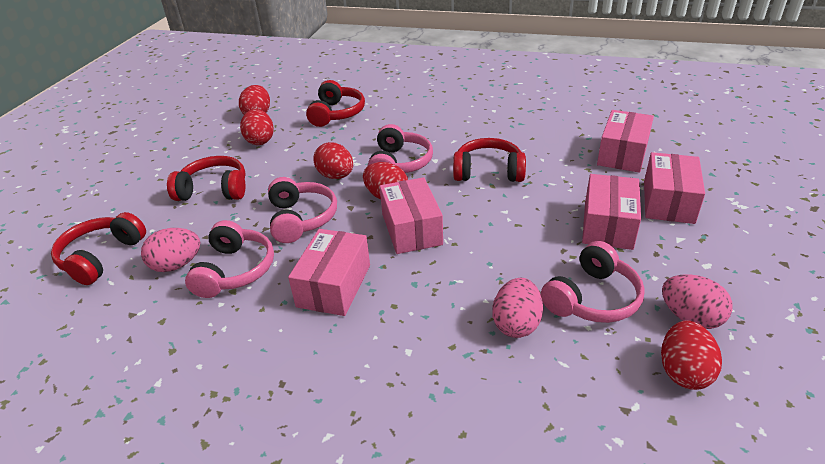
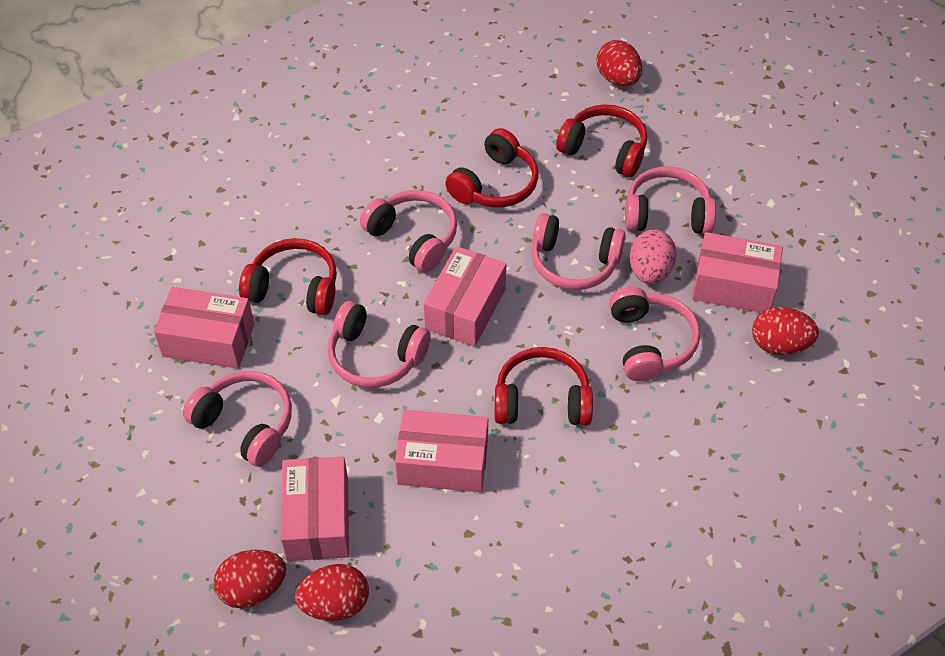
pink egg: 3 -> 1
pink headphones: 4 -> 6
red egg: 5 -> 4

